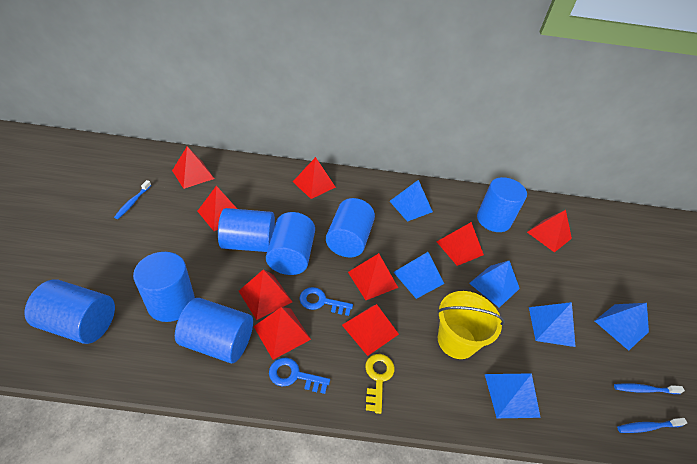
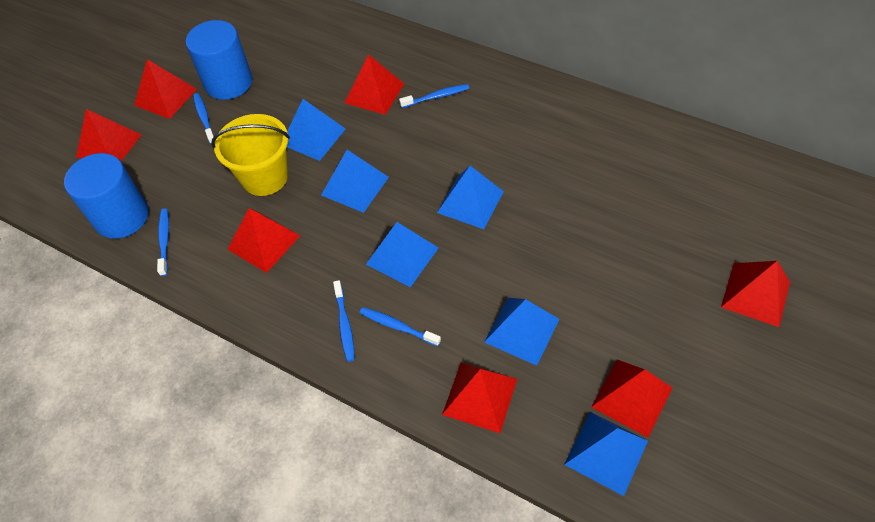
blue cylinder: 7 -> 2
blue key: 2 -> 0
blue toothbrush: 3 -> 5
red pyramid: 9 -> 7
yellow key: 1 -> 0

